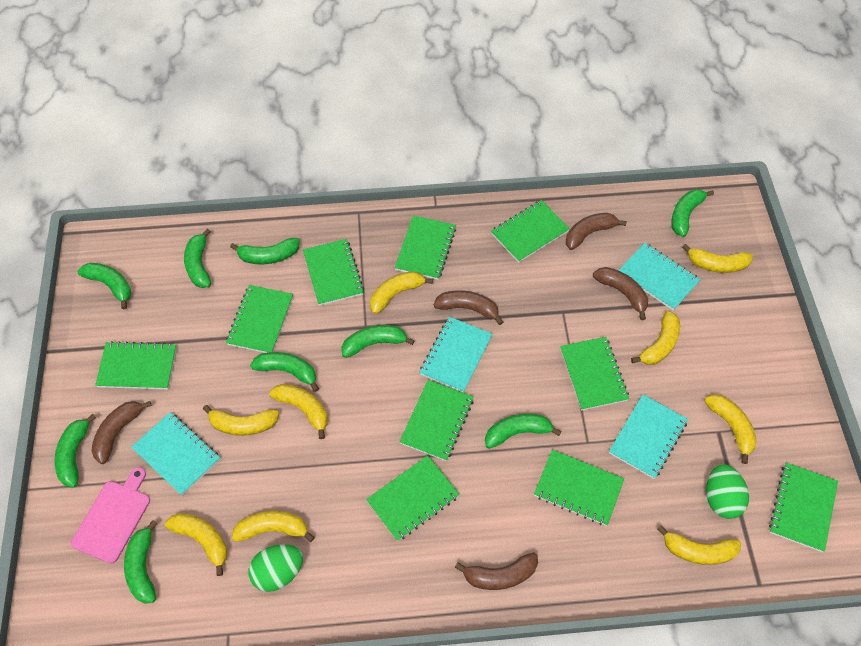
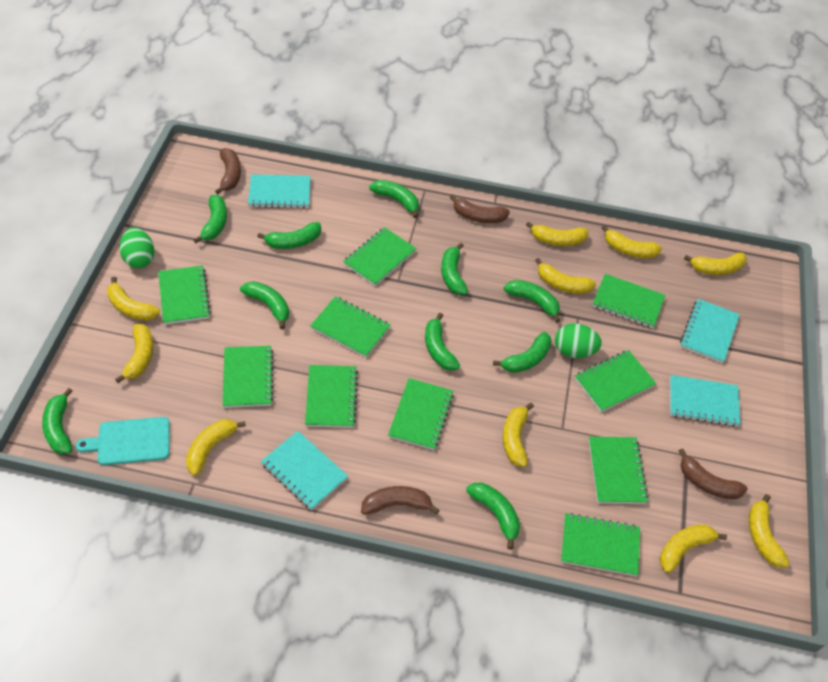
brown banana: 5 -> 4
green banana: 9 -> 10
pink cutting board: 1 -> 0
turquoise cutting board: 0 -> 1
yellow banana: 9 -> 10

